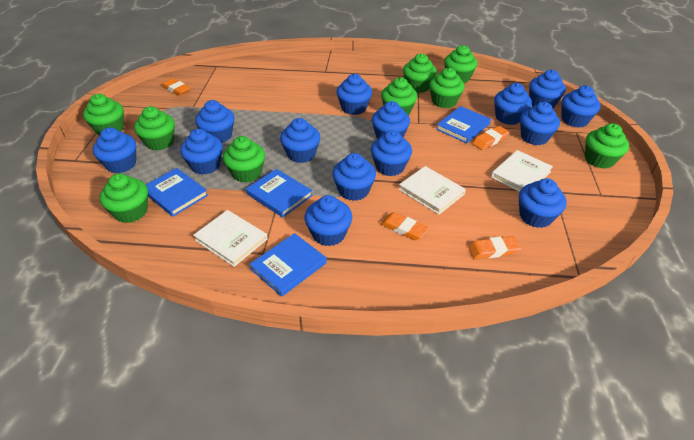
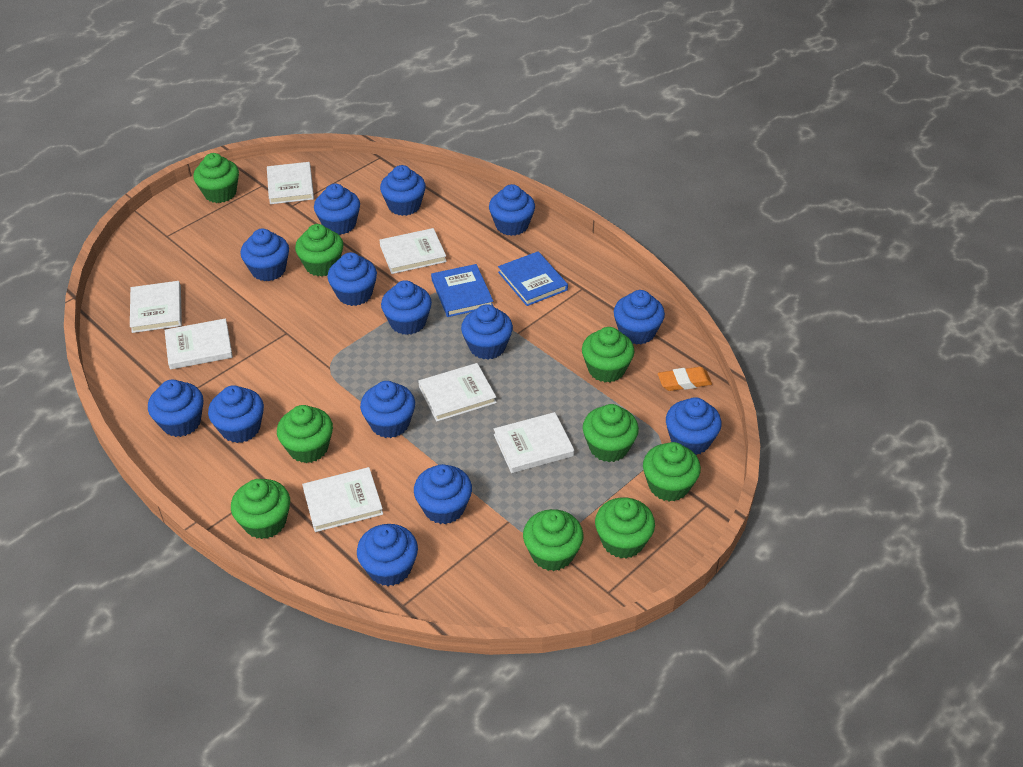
blue book: 4 -> 2
orange eraser: 4 -> 1
white book: 3 -> 7

